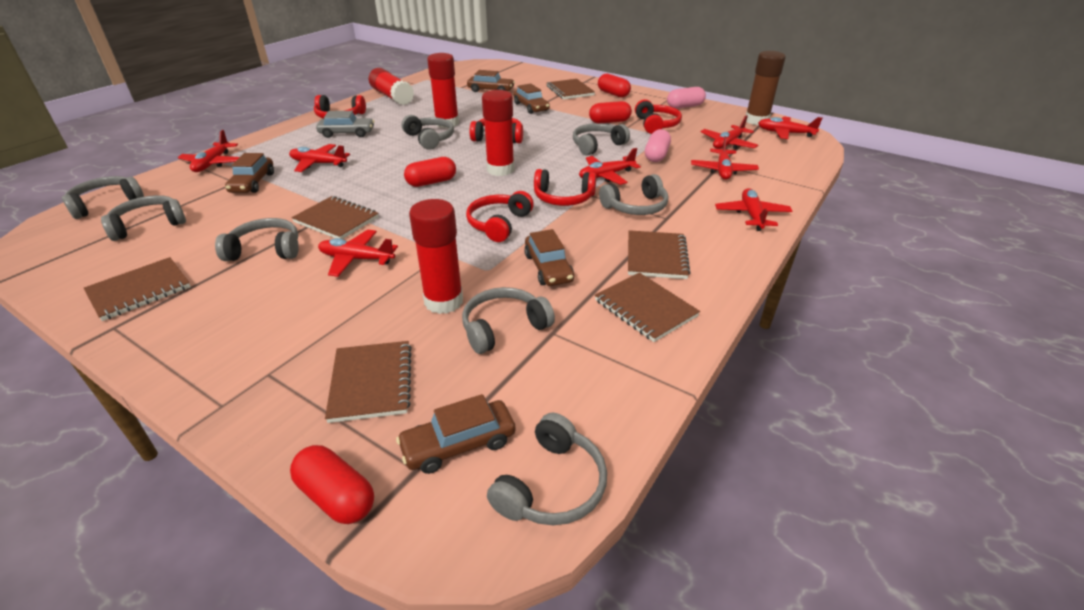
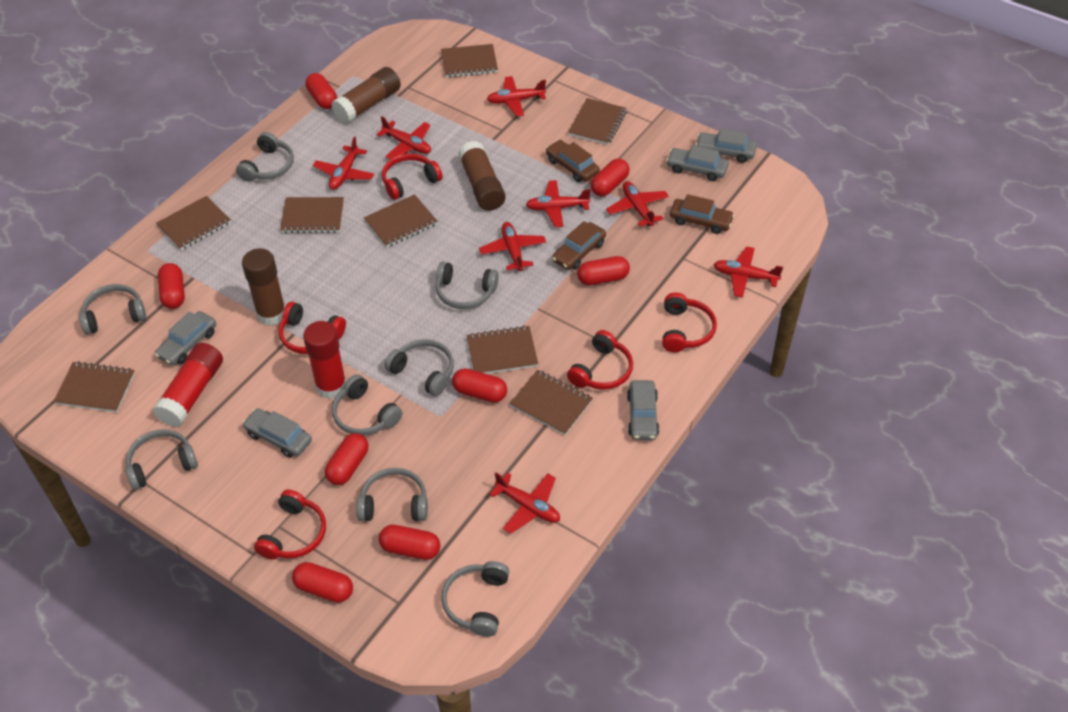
brown car: 5 -> 3
brown glue stick: 1 -> 3
brown notebook: 6 -> 8
grey car: 1 -> 5
pink capsule: 2 -> 0
red capsule: 4 -> 8
red glue stick: 4 -> 2

